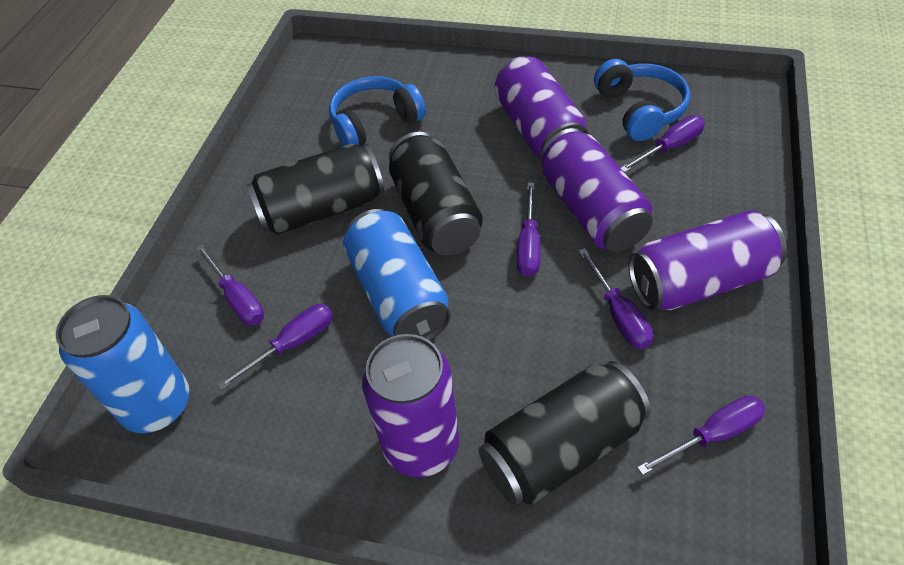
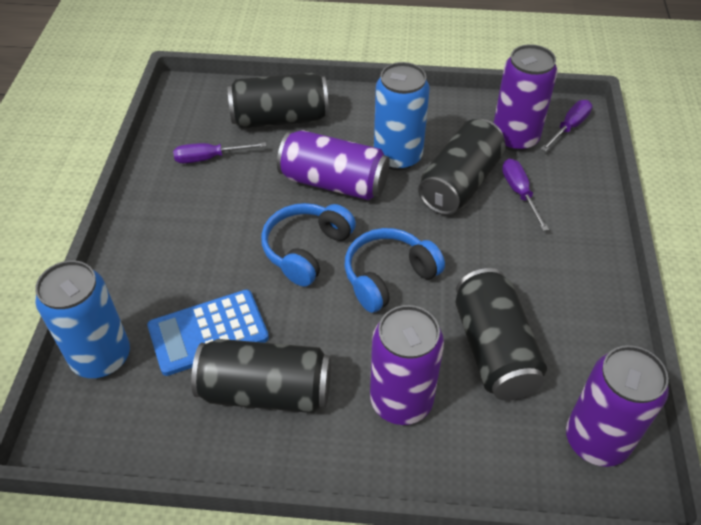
black can: 3 -> 4
blue calculator: 0 -> 1
purple screwdriver: 6 -> 3

